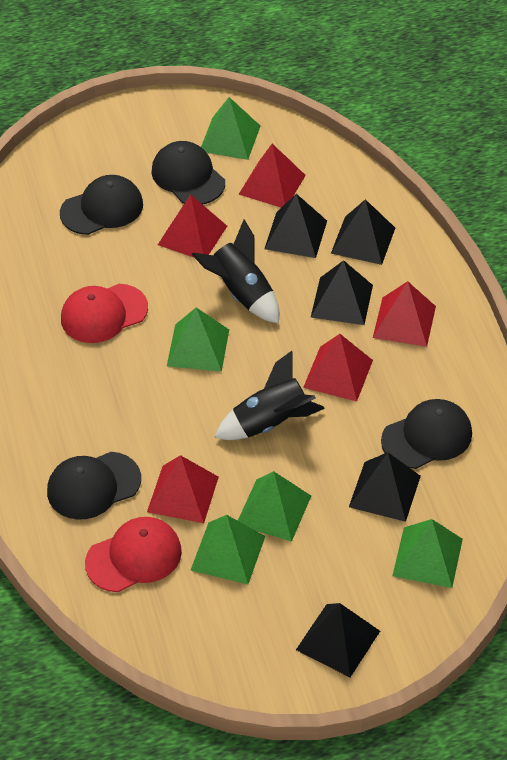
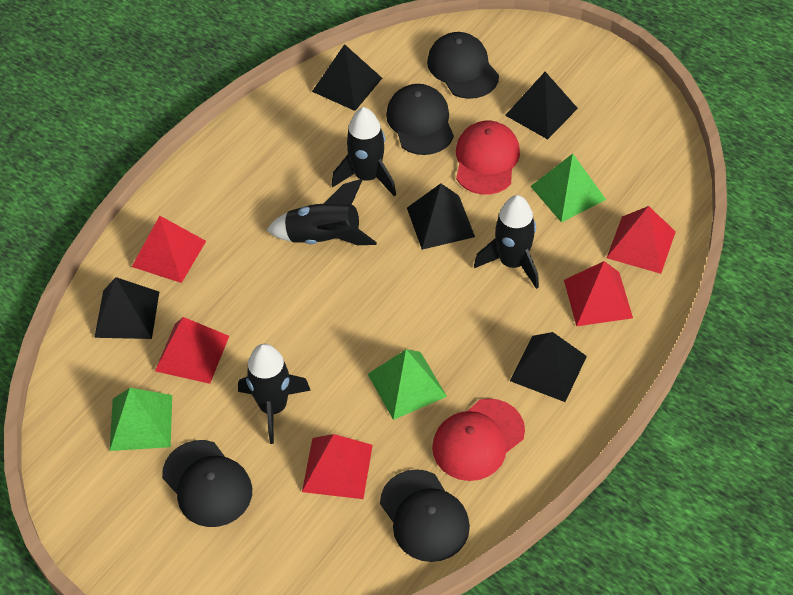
black rocket: 2 -> 4
green pyramid: 5 -> 3

